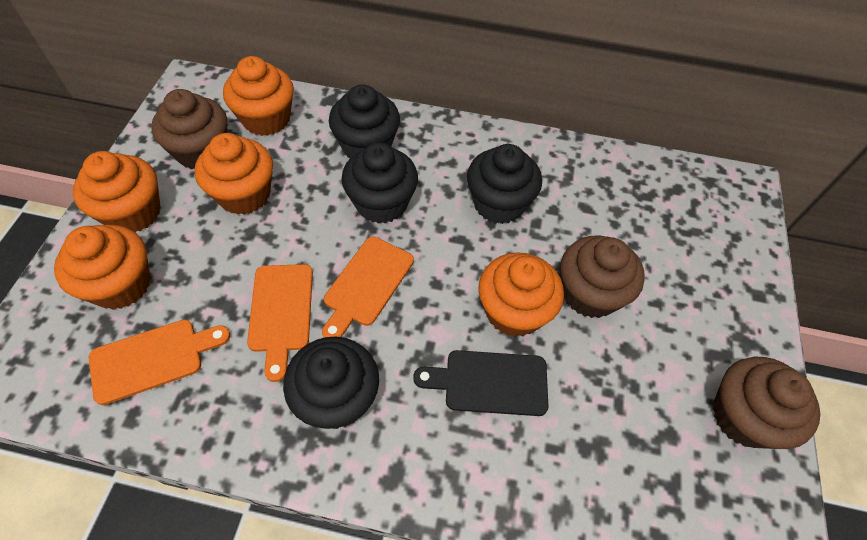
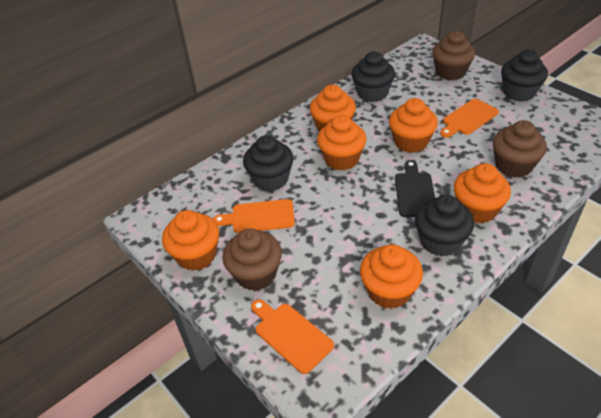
orange cupcake: 5 -> 6

